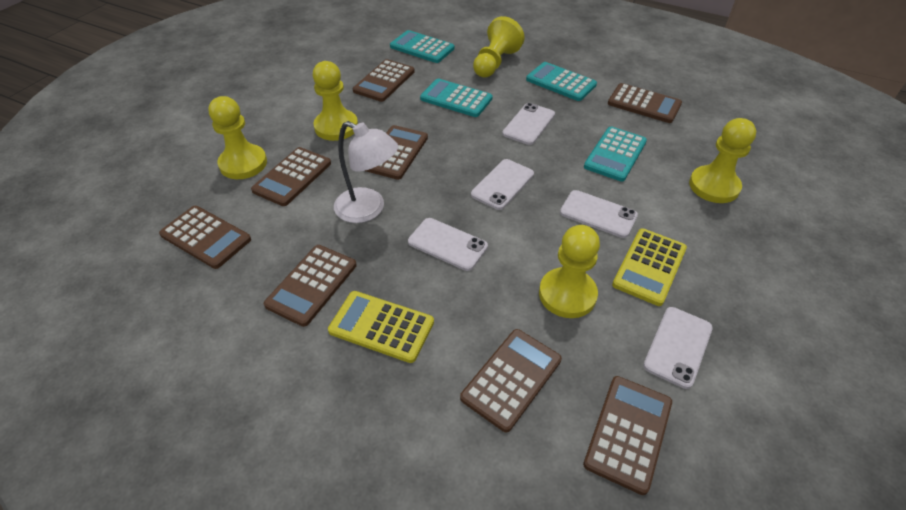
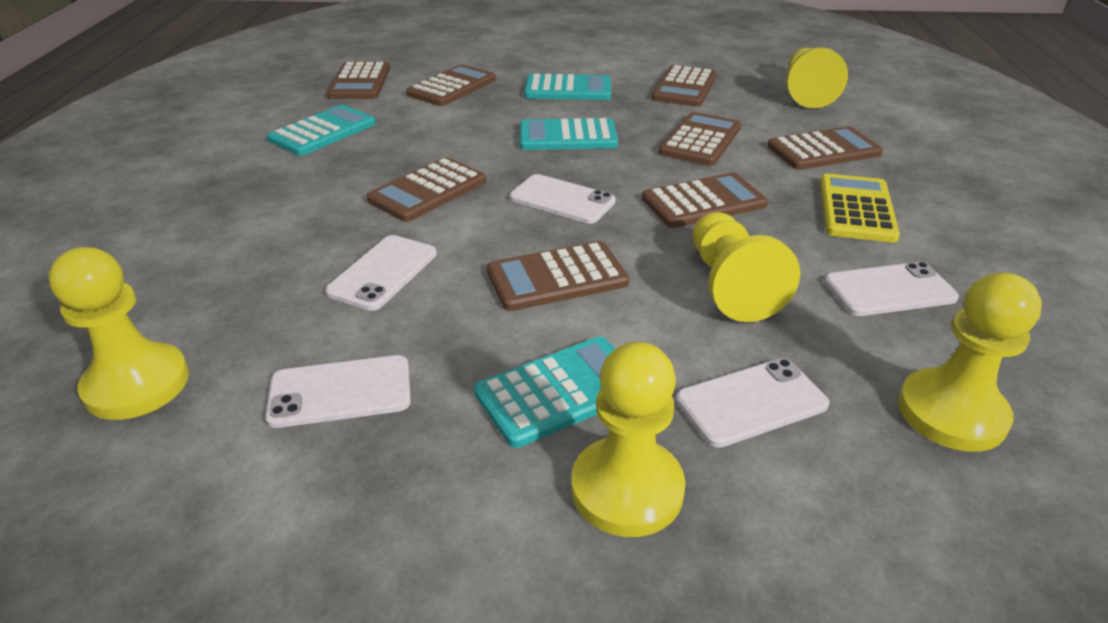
white lamp: 1 -> 0
yellow calculator: 2 -> 1

